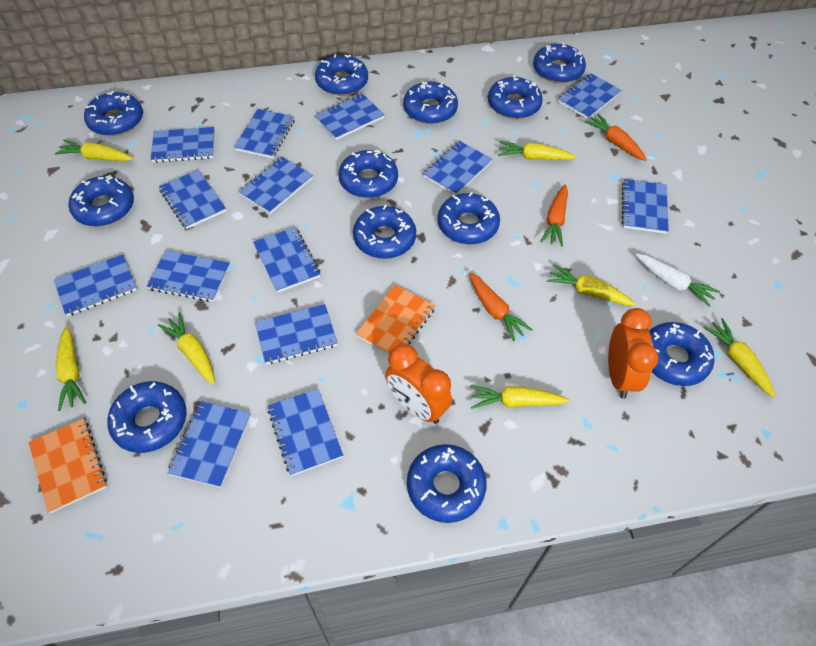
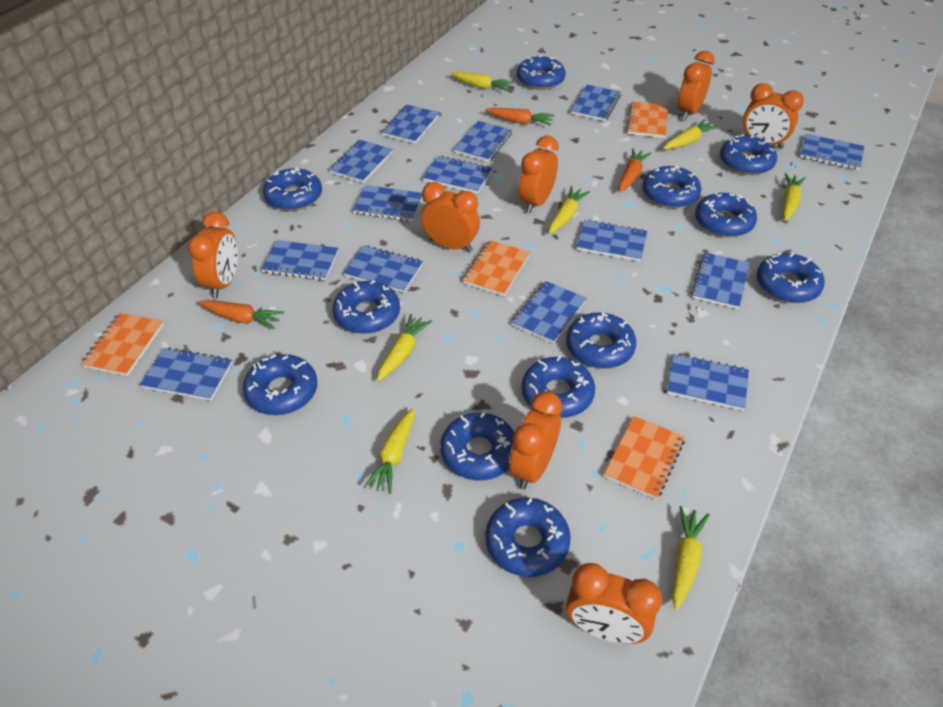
orange clock: 2 -> 7
orange notebook: 2 -> 4
white carrot: 1 -> 0

